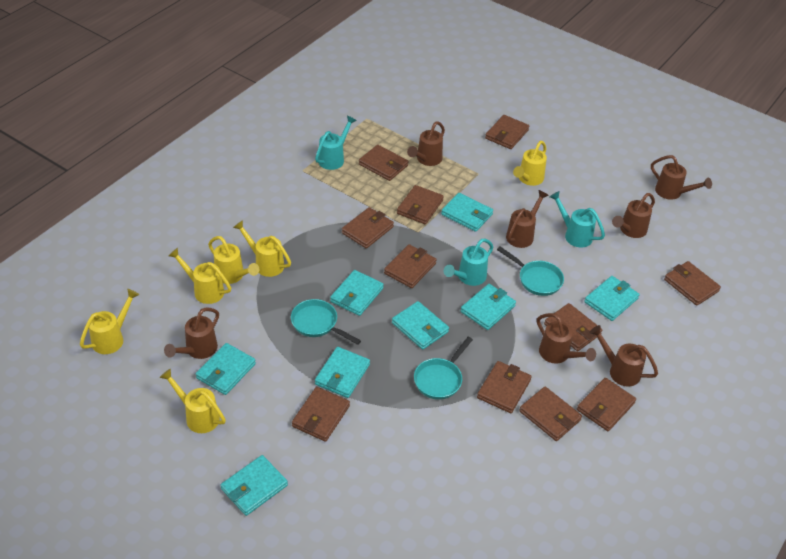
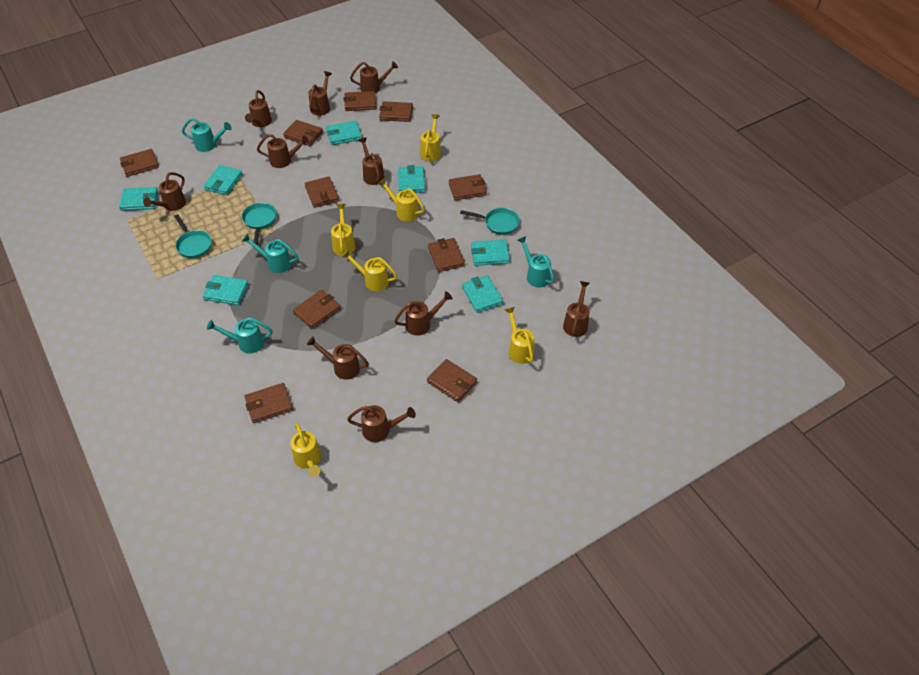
brown wallet: 11 -> 10
brown watering can: 7 -> 10
turquoise wallet: 8 -> 7
turquoise watering can: 3 -> 4

